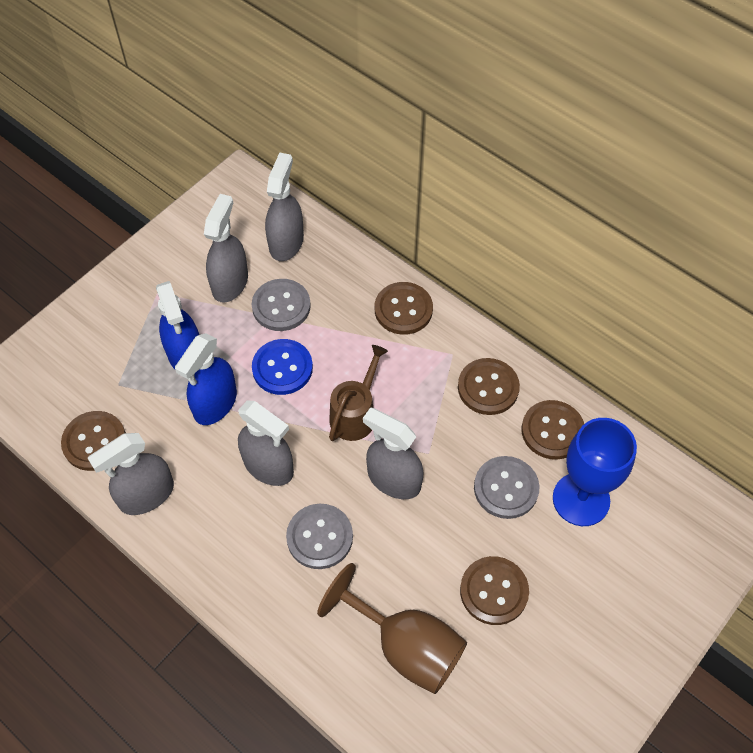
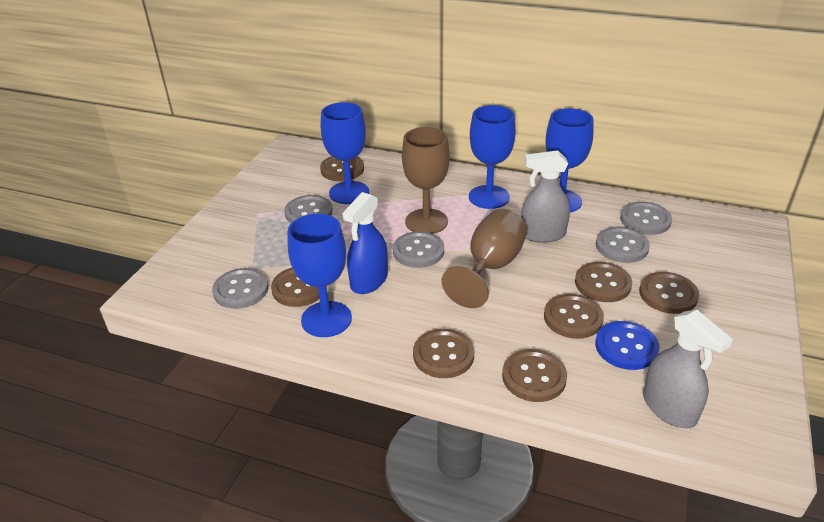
blue goblet: 1 -> 4
blue spray bottle: 2 -> 1
brown button: 5 -> 7
brown goblet: 1 -> 2
brown watering can: 1 -> 0
grey button: 3 -> 5
grey spray bottle: 5 -> 2

